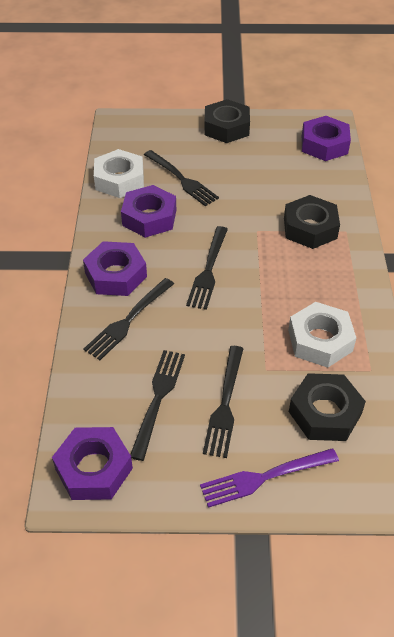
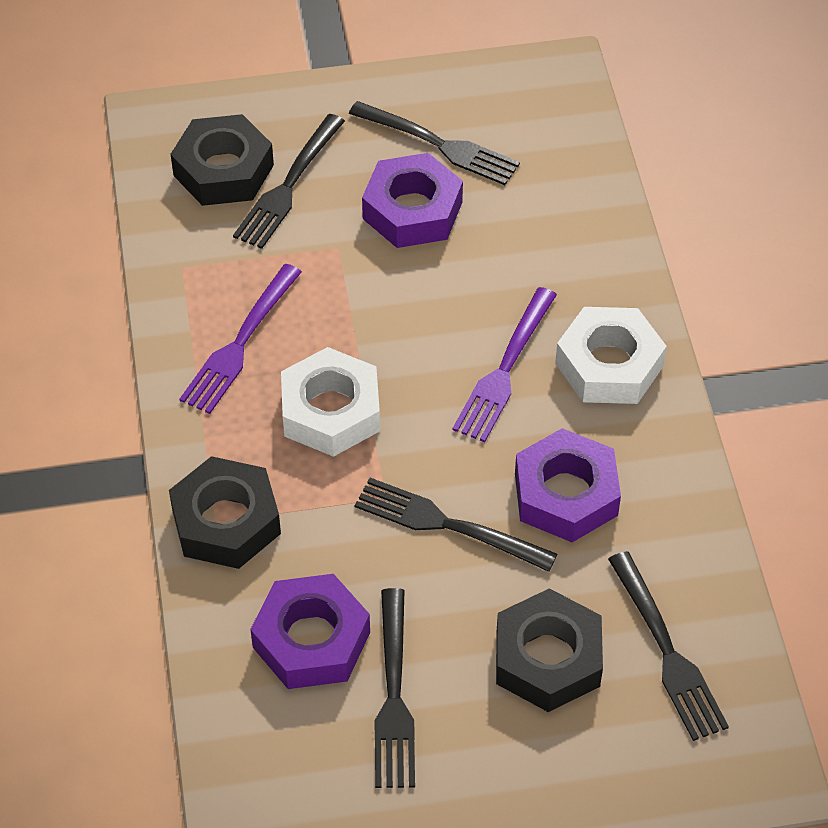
purple fork: 1 -> 2
purple nut: 4 -> 3

